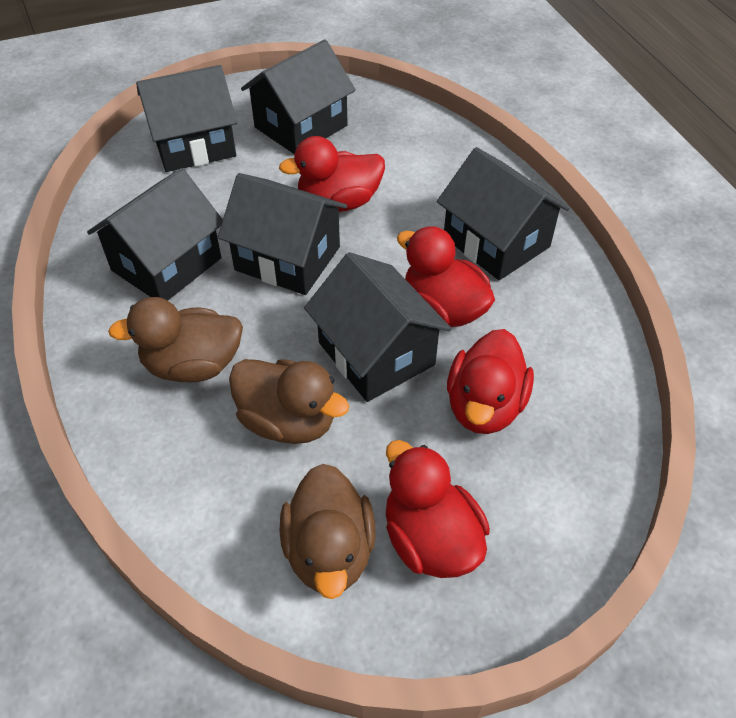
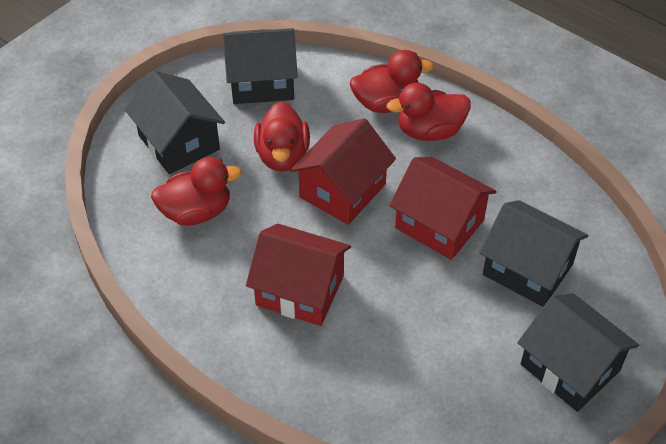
black house: 6 -> 4
brown duck: 3 -> 0
red house: 0 -> 3

